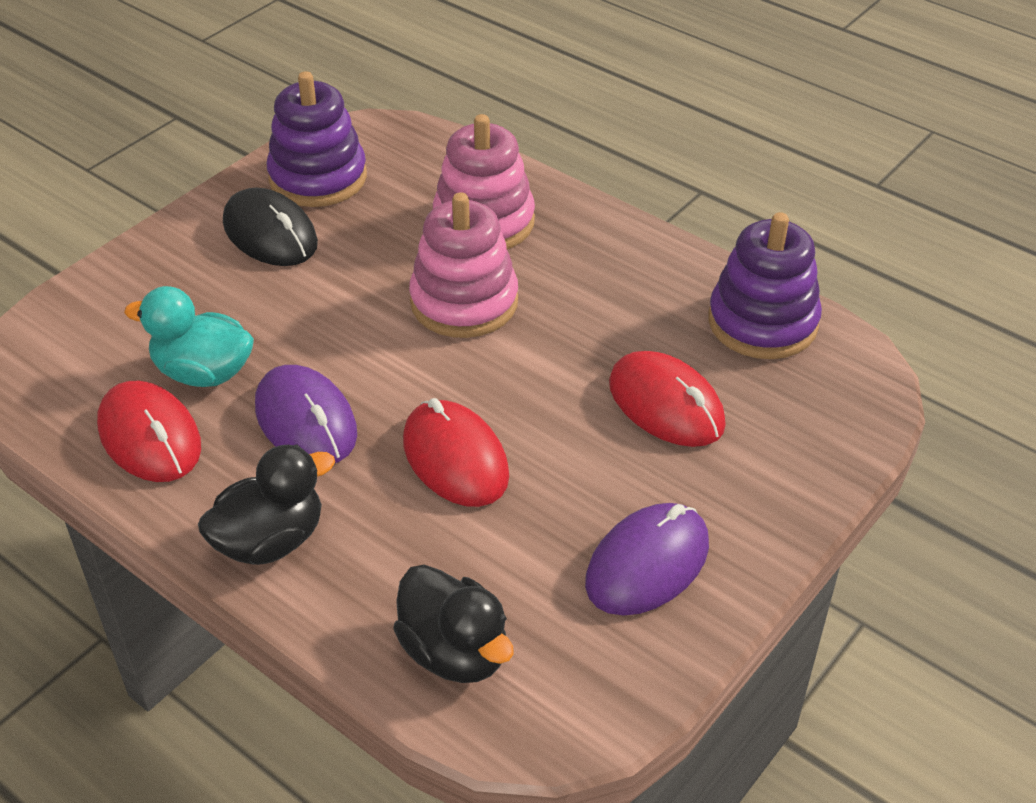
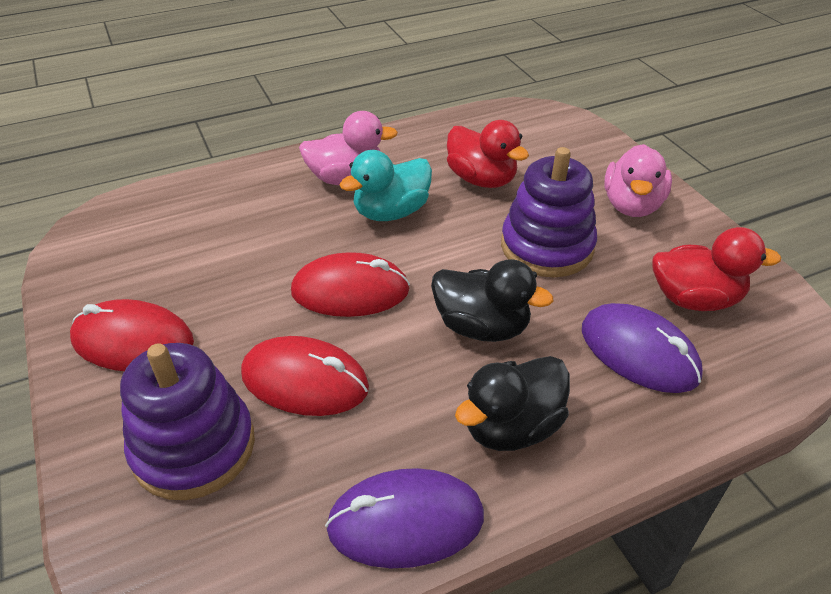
black mouse: 1 -> 0
pink duck: 0 -> 2
pink stacking toy: 2 -> 0
red duck: 0 -> 2

